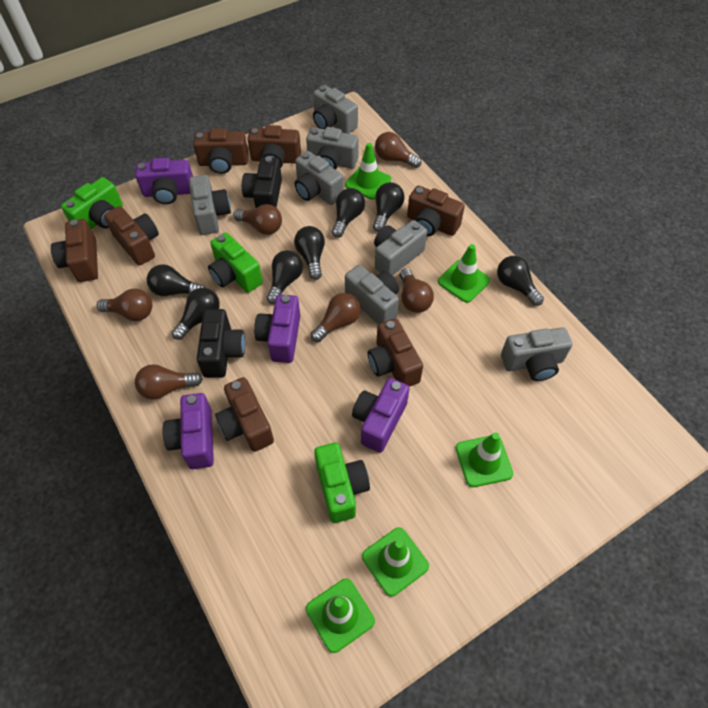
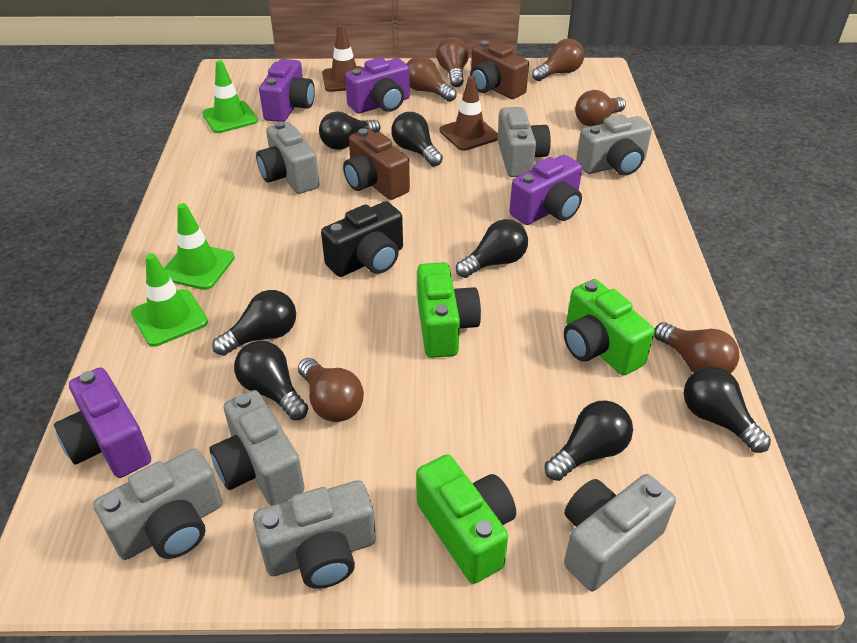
black camera: 2 -> 1
brown camera: 7 -> 2
brown traffic cone: 0 -> 2
green traffic cone: 5 -> 3

